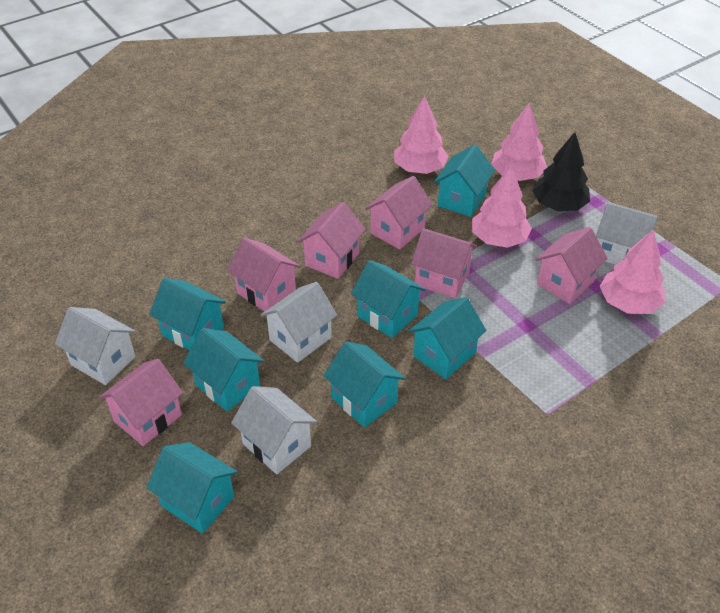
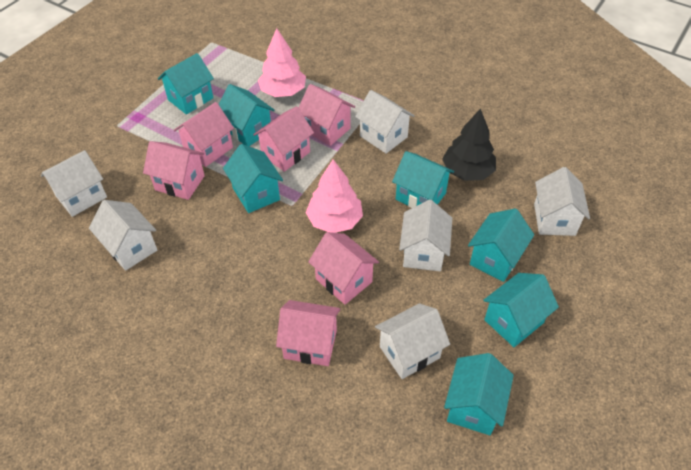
pink tree: 4 -> 2
white house: 4 -> 6

